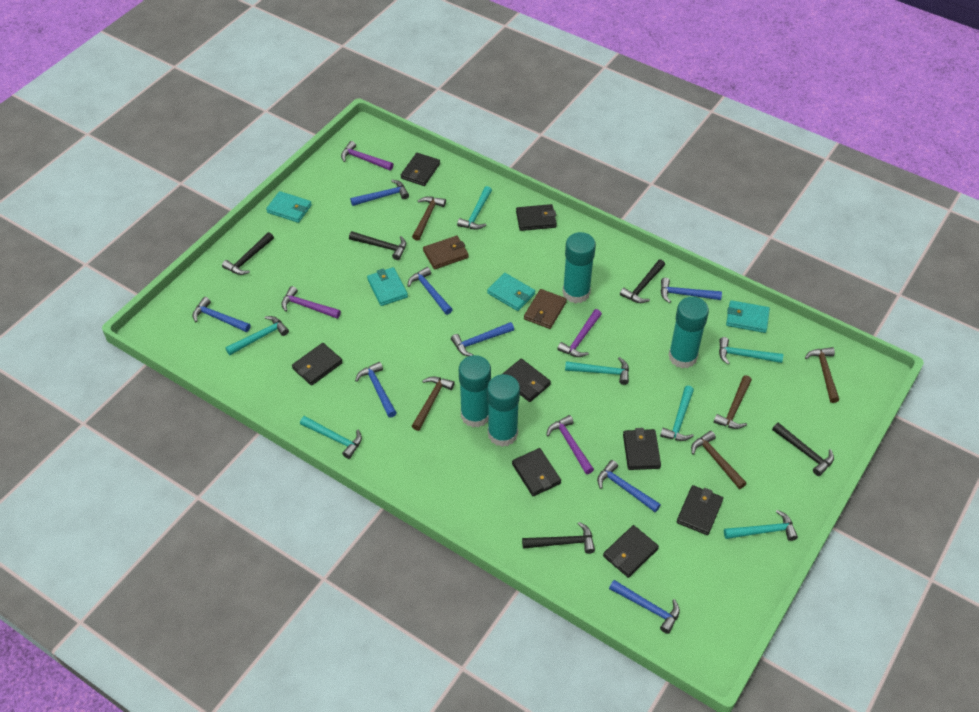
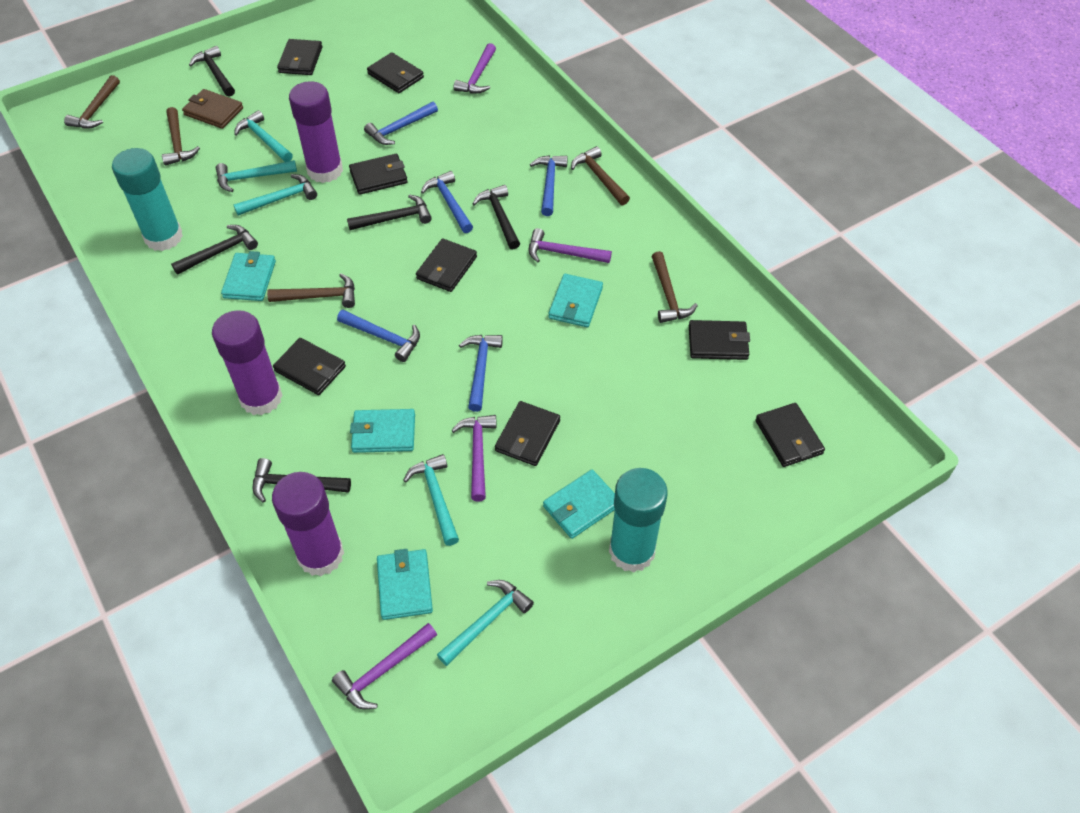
blue hammer: 8 -> 5
brown wallet: 2 -> 1
purple glue stick: 0 -> 3
turquoise glue stick: 4 -> 2
turquoise hammer: 7 -> 5
turquoise wallet: 4 -> 5

